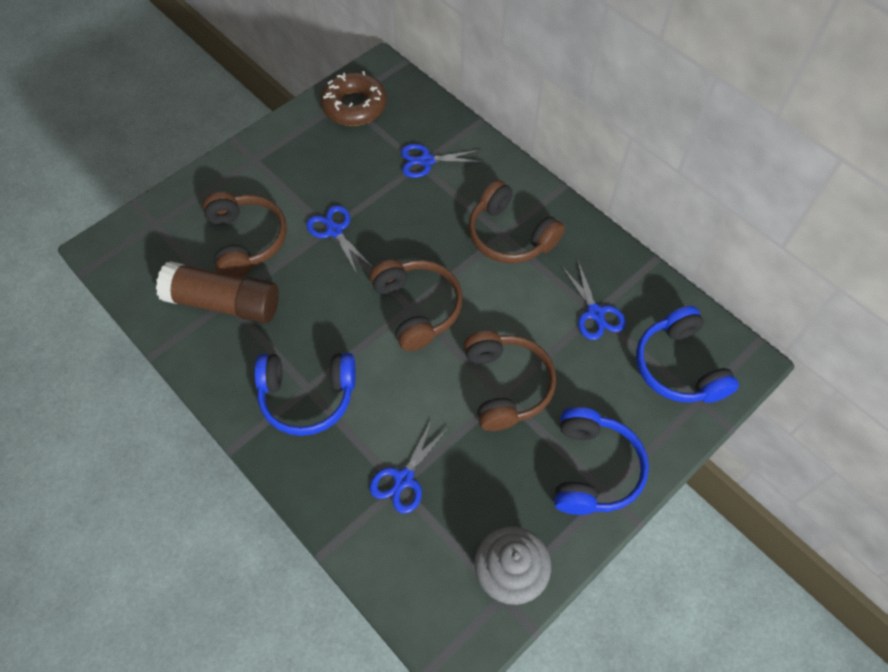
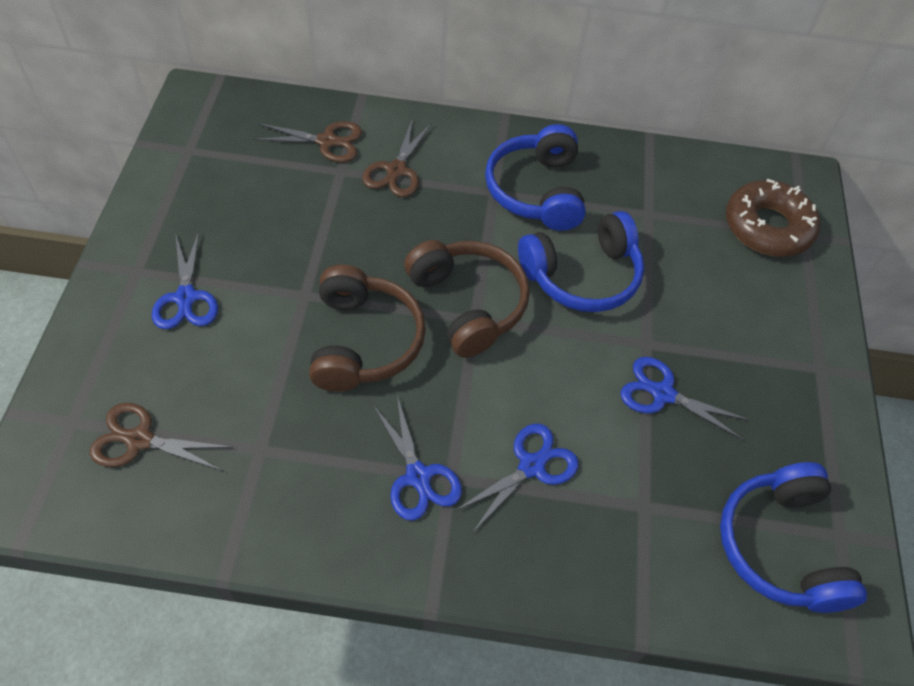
brown glue stick: 1 -> 0
brown headphones: 4 -> 2
brown scissors: 0 -> 3
grey cupcake: 1 -> 0

